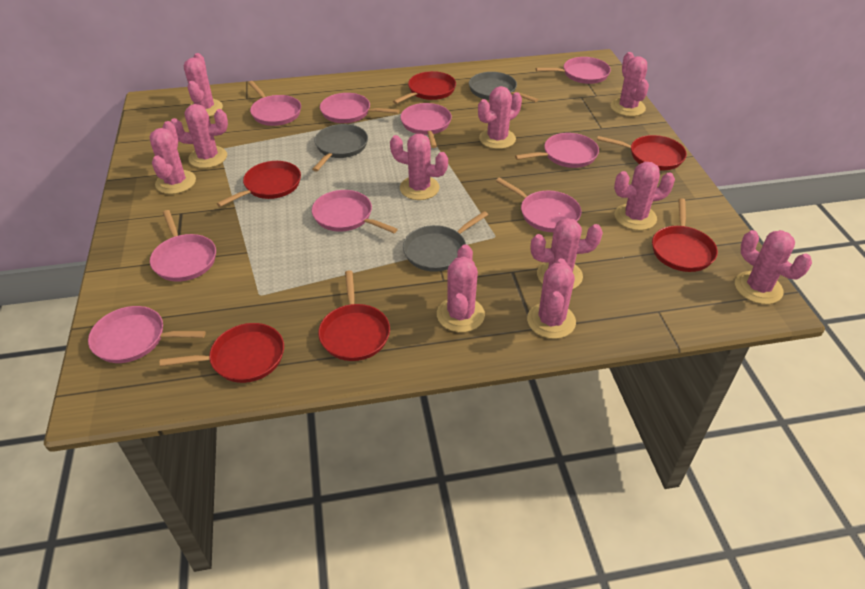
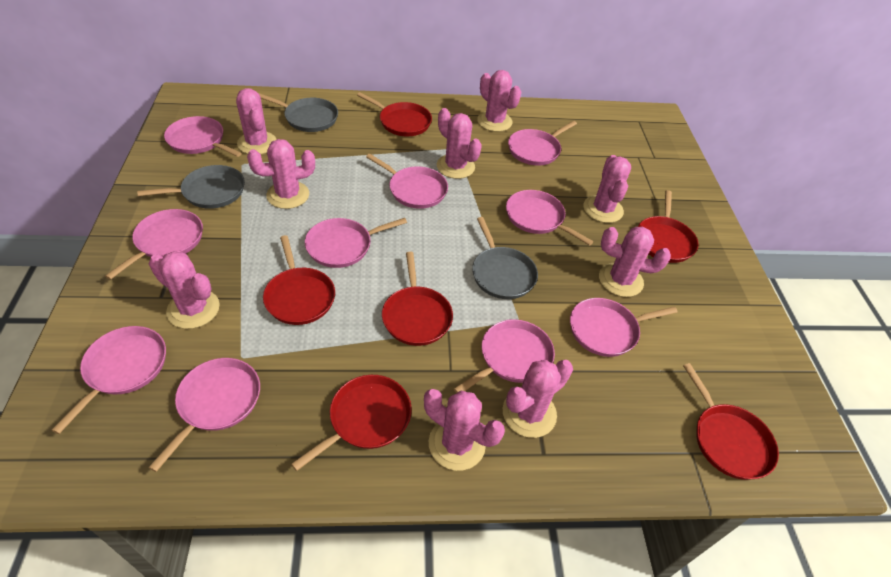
pink cactus: 11 -> 9
pink pan: 9 -> 10

